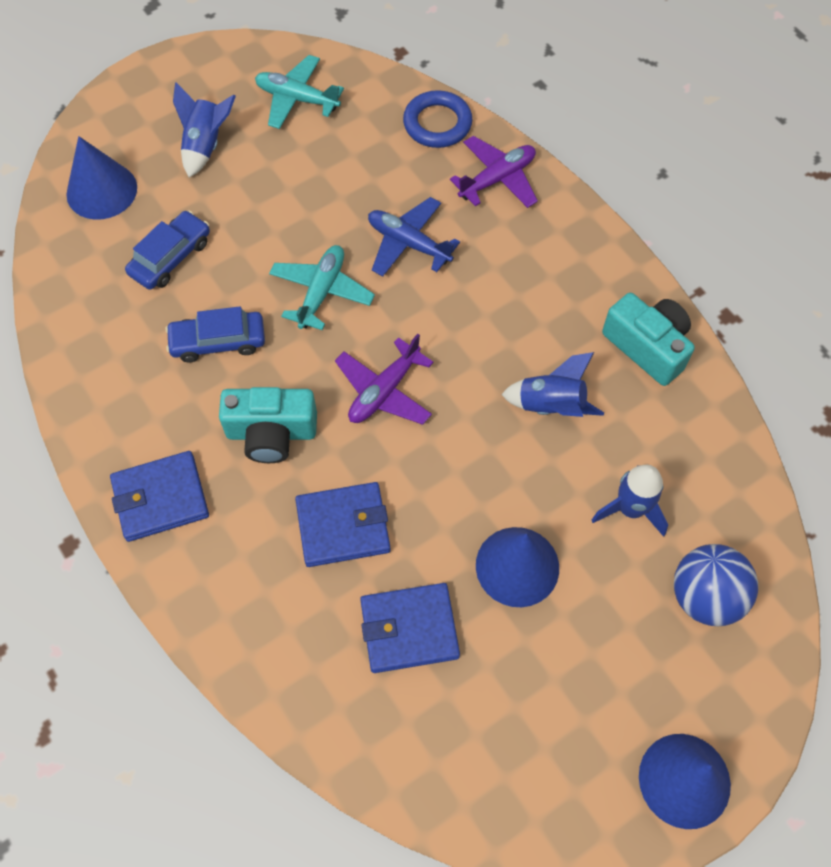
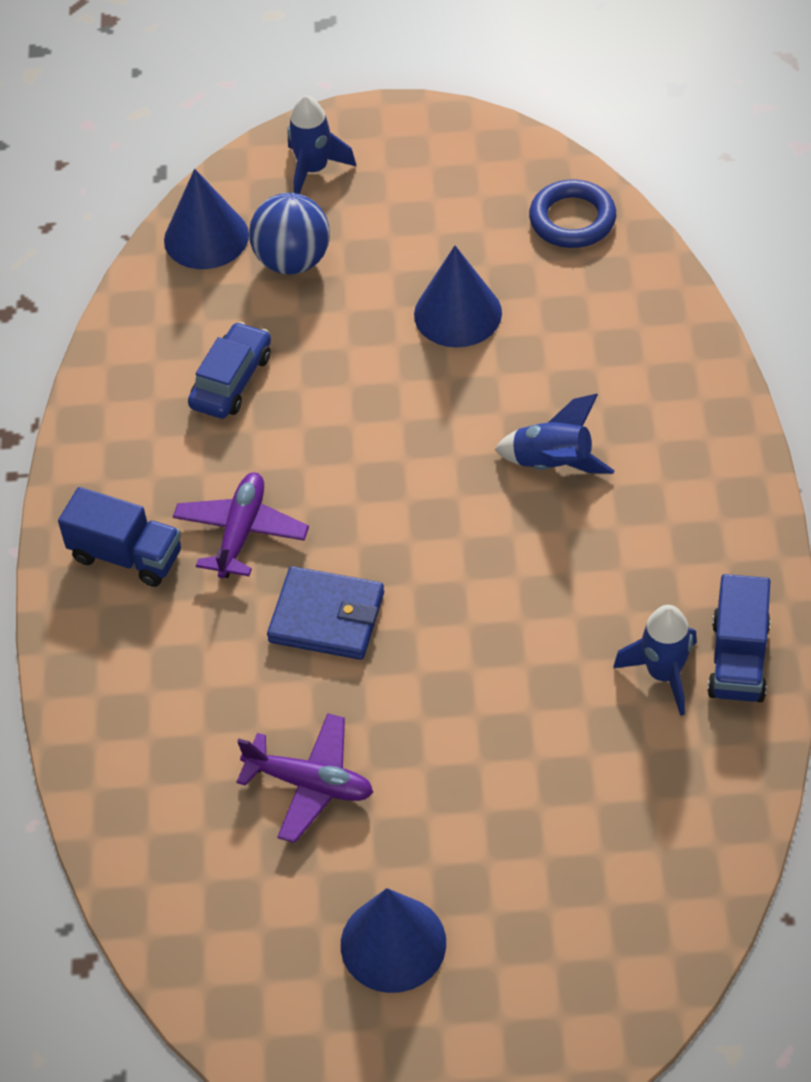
blue car: 2 -> 1
blue plane: 1 -> 0
blue truck: 0 -> 2
blue wallet: 3 -> 1
turquoise camera: 2 -> 0
turquoise plane: 2 -> 0

